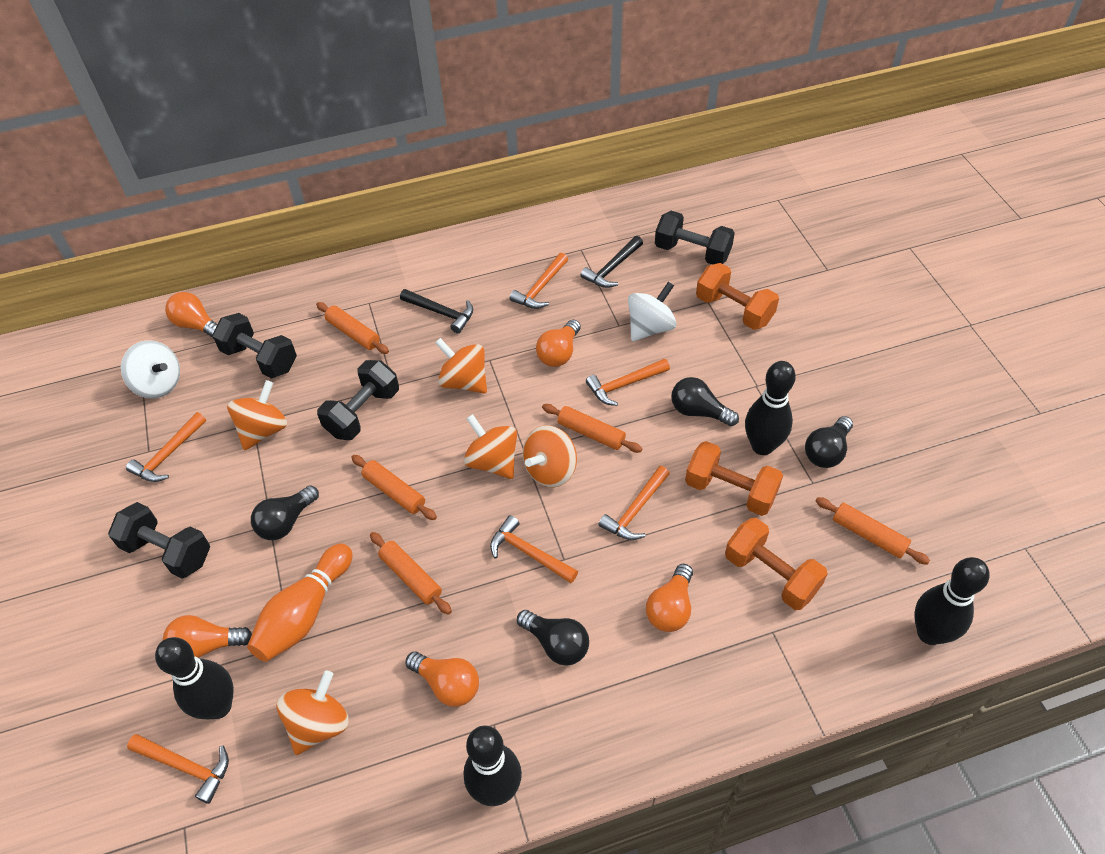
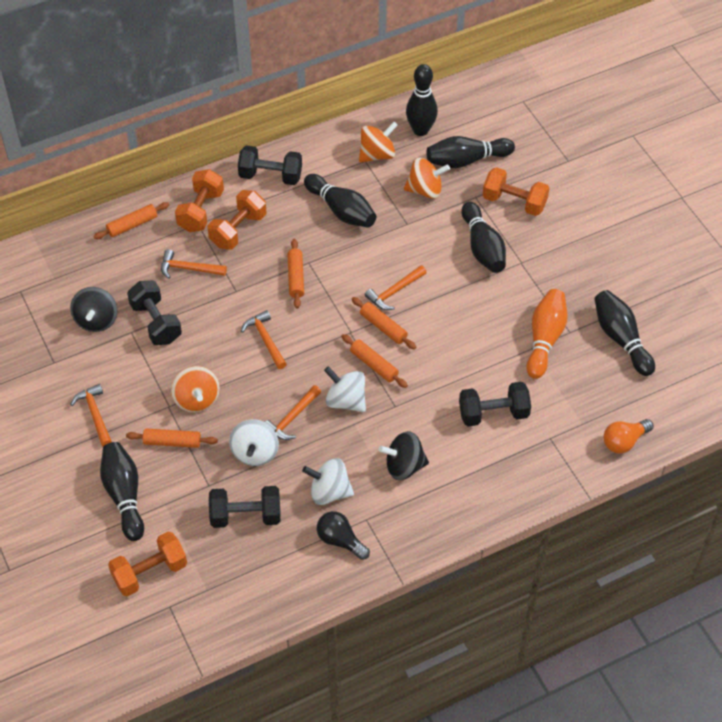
black bowling pin: 4 -> 6
black hammer: 2 -> 0
black light bulb: 4 -> 1
black spinning top: 0 -> 2
orange dumbbell: 3 -> 4
orange hammer: 6 -> 5
orange light bulb: 5 -> 1
orange spinning top: 5 -> 3
white spinning top: 2 -> 3

